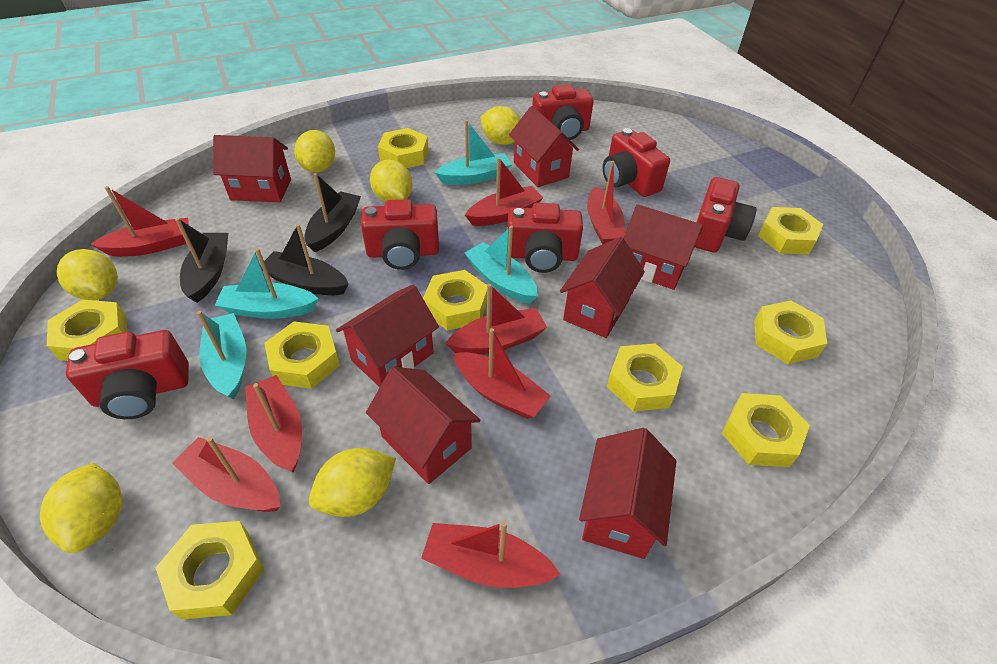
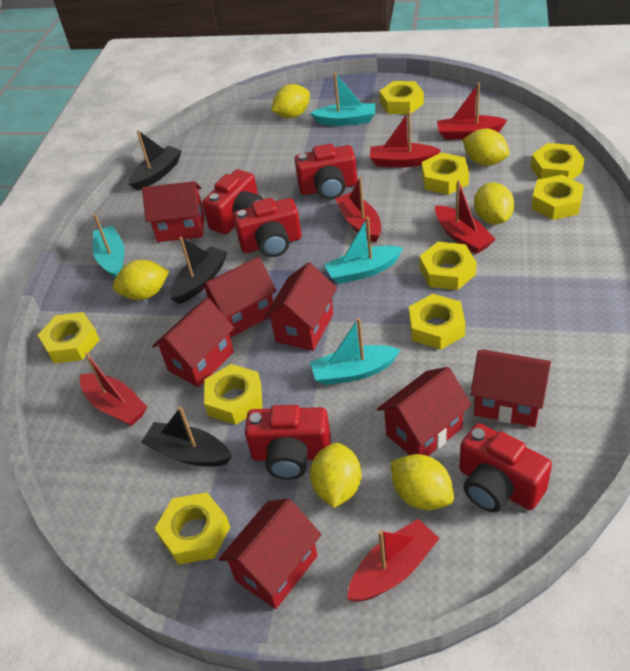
red boat: 8 -> 6
red camera: 6 -> 5

